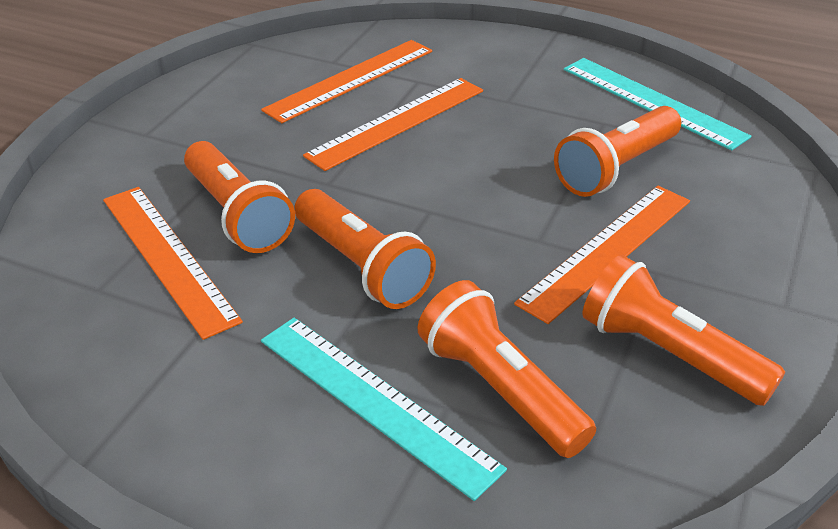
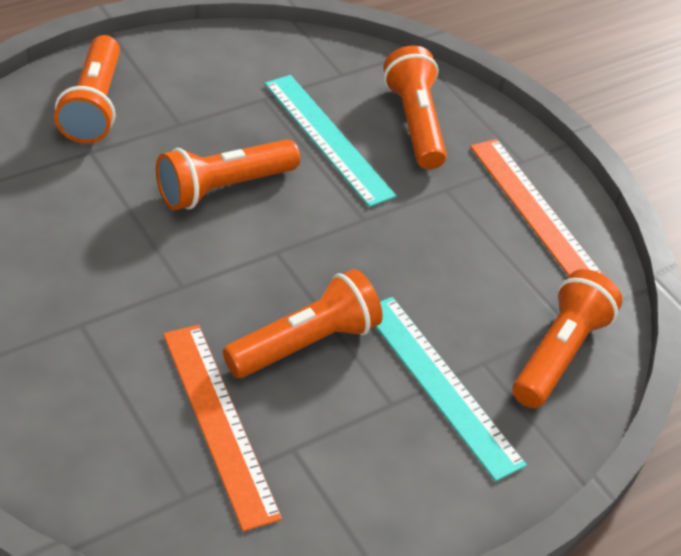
orange ruler: 4 -> 2

